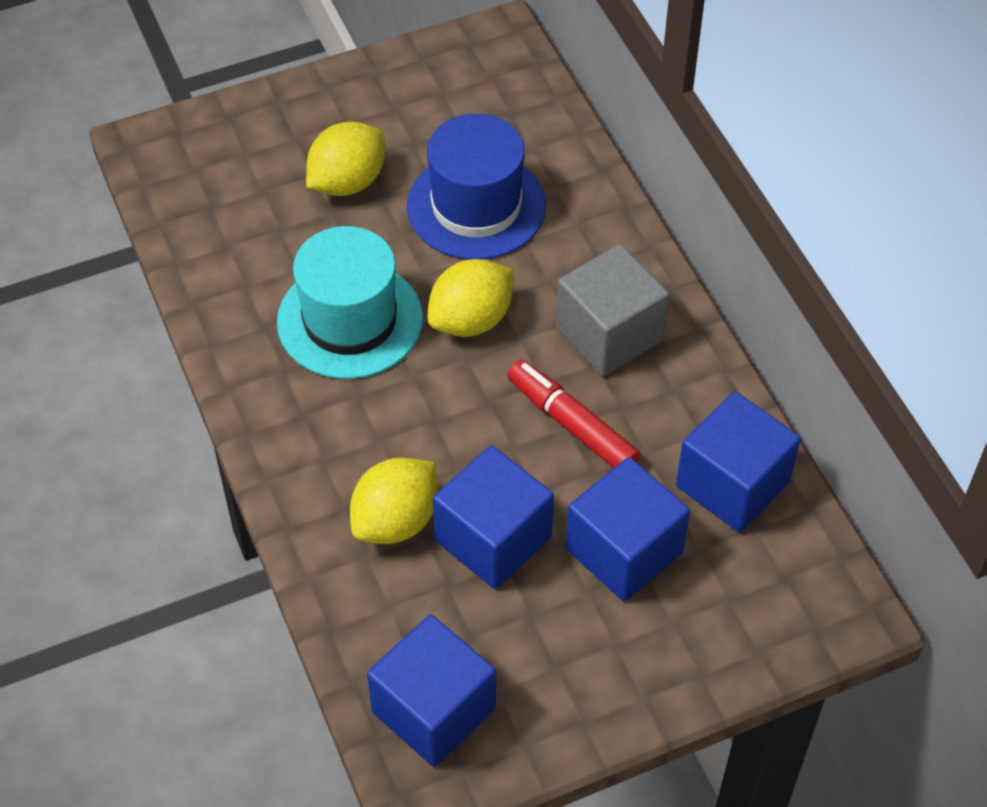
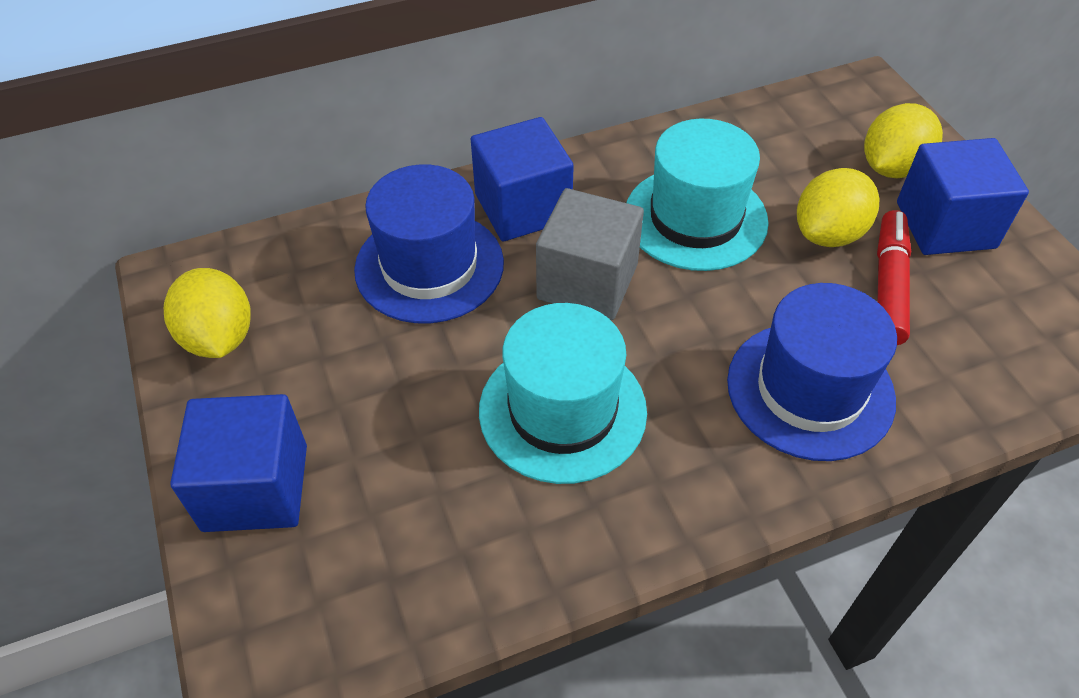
blue cube: 4 -> 3
blue hat: 1 -> 2
turquoise hat: 1 -> 2

